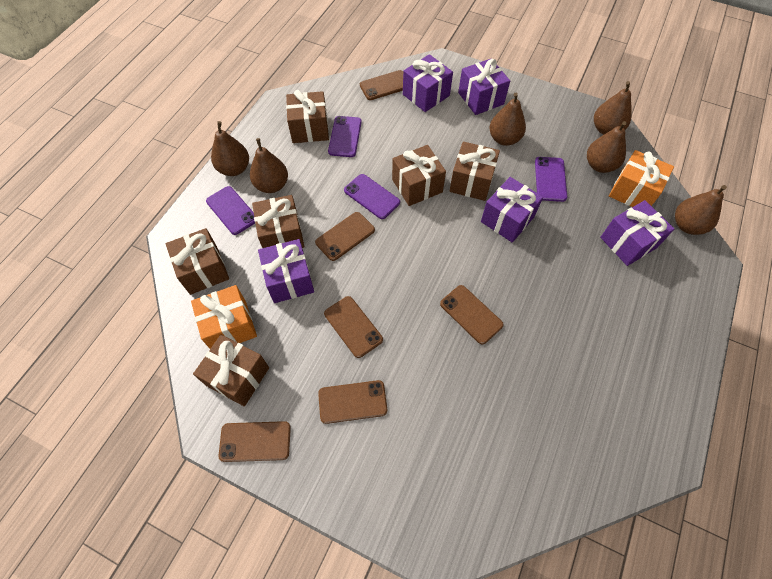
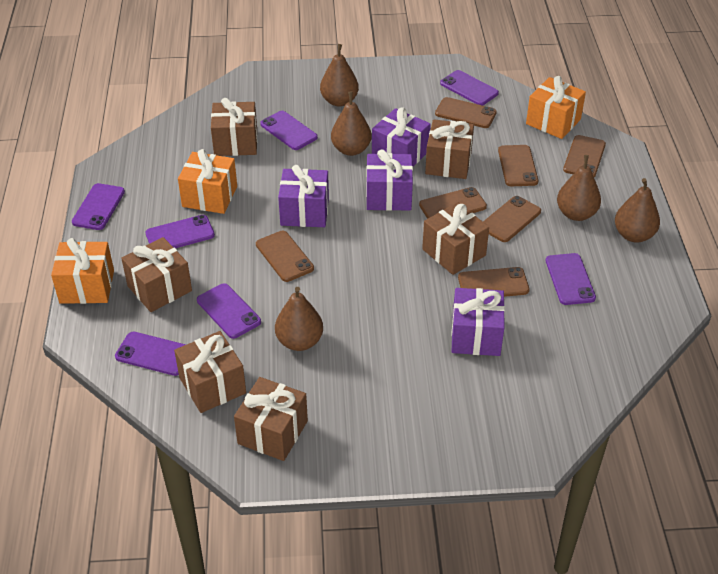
brown pear: 6 -> 5
brown phone: 6 -> 7
orange gift: 2 -> 3
purple gift: 5 -> 4
purple phone: 4 -> 7

